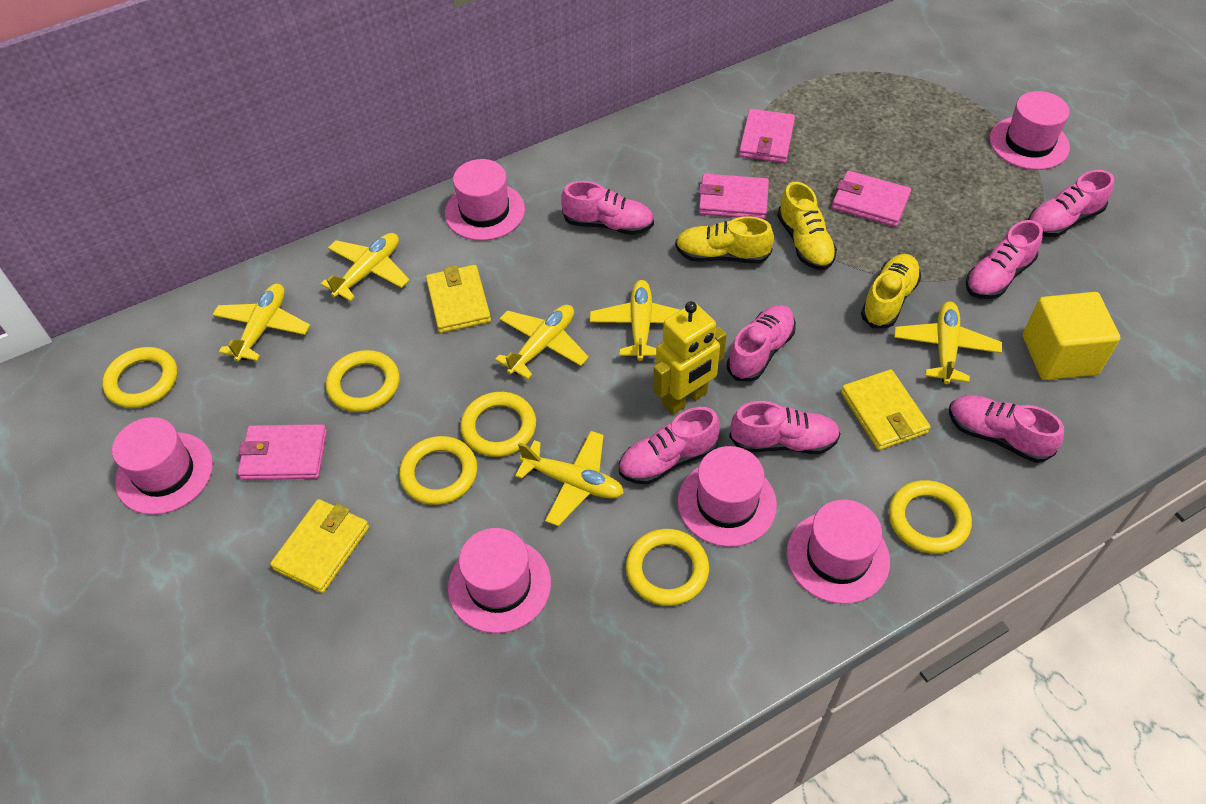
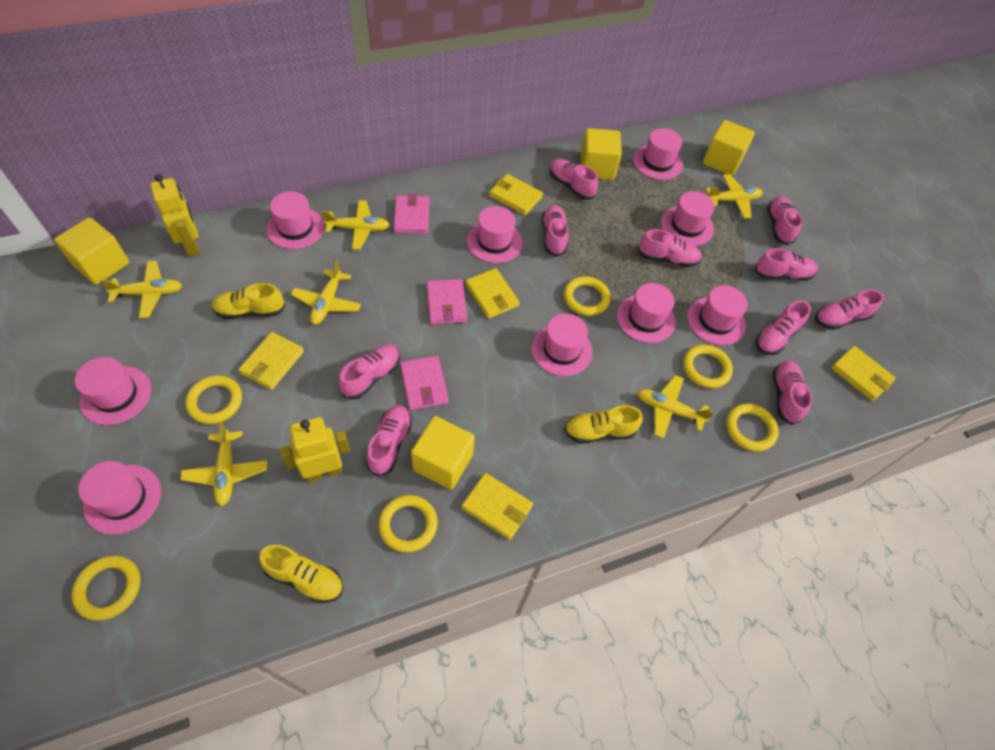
pink hat: 6 -> 9
pink shoe: 7 -> 10
pink wallet: 4 -> 3
yellow cube: 1 -> 4
yellow robot: 1 -> 2
yellow wallet: 3 -> 5

